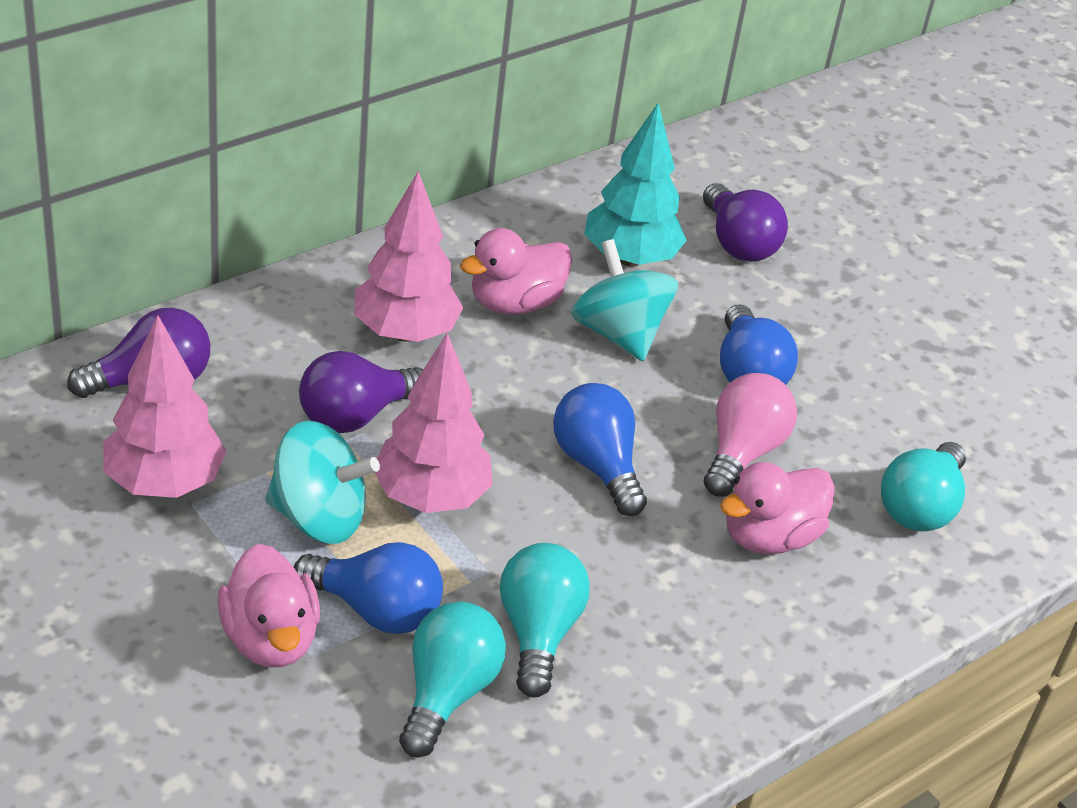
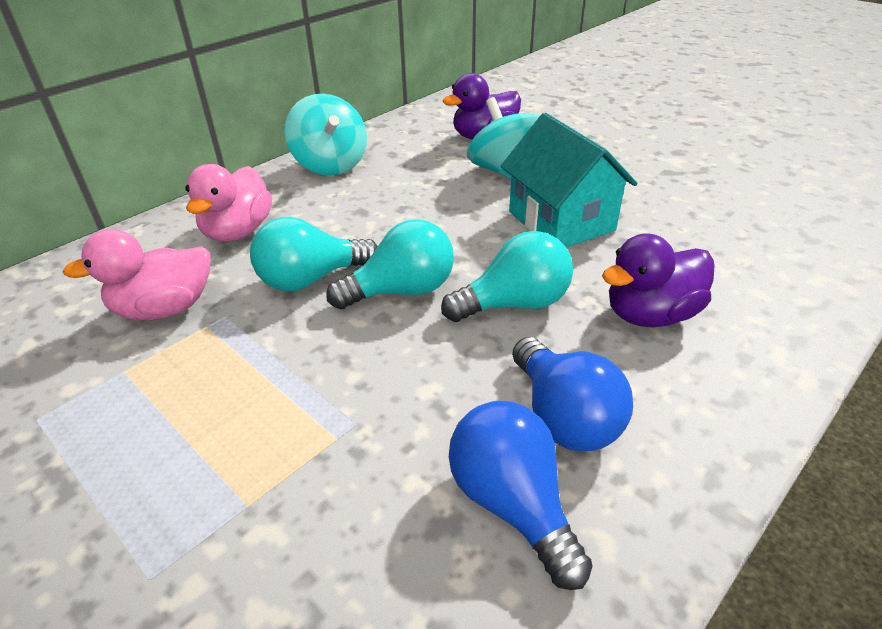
blue light bulb: 3 -> 2
pink duck: 3 -> 2
pink light bulb: 1 -> 0
pink tree: 3 -> 0
purple duck: 0 -> 2
purple light bulb: 3 -> 0
turquoise house: 0 -> 1
turquoise tree: 1 -> 0

